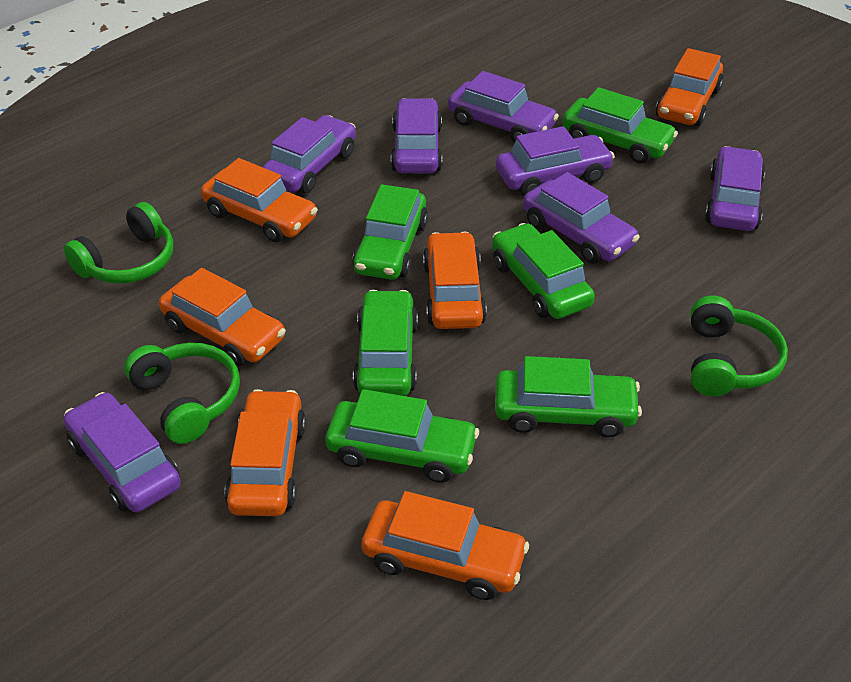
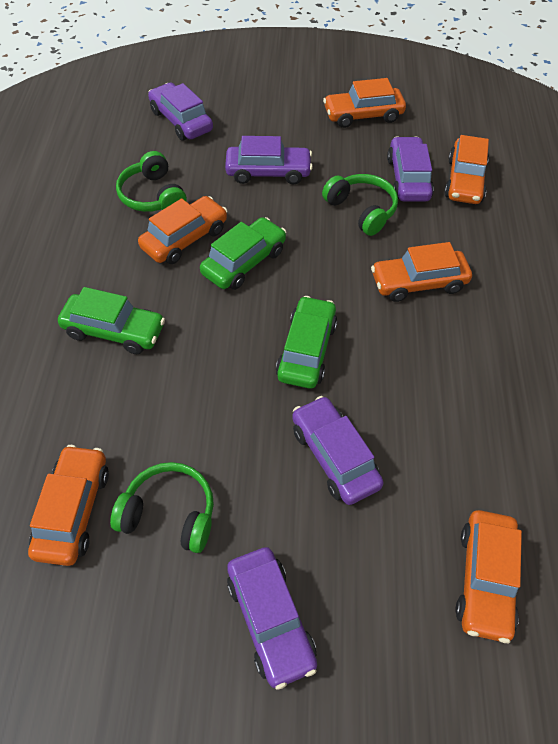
green car: 6 -> 3
purple car: 7 -> 5

